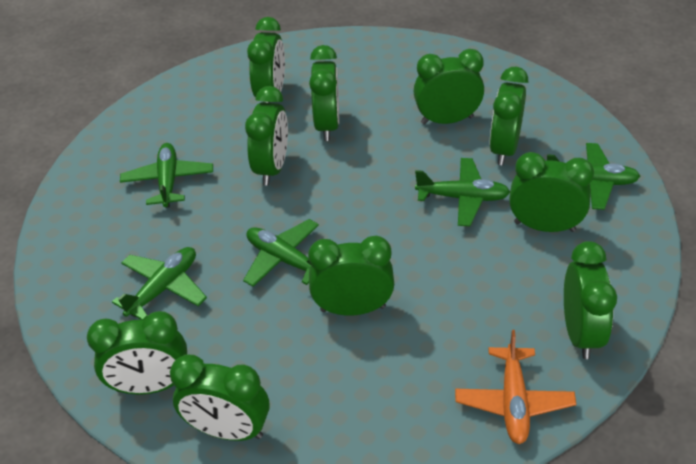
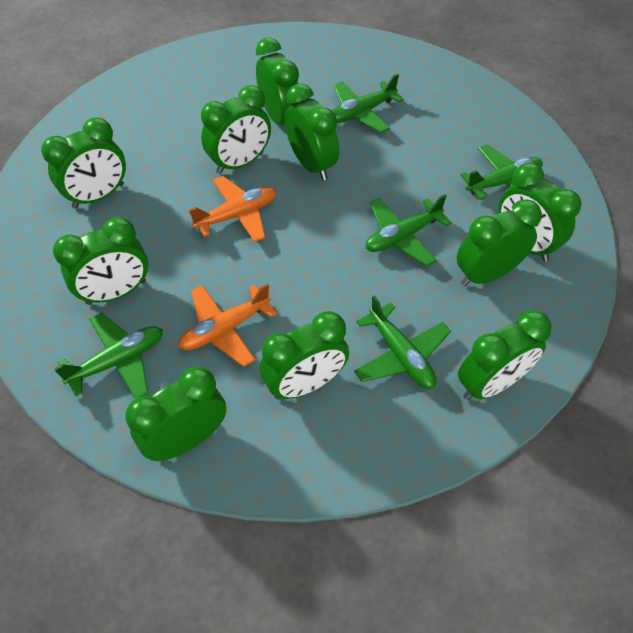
orange plane: 1 -> 2

